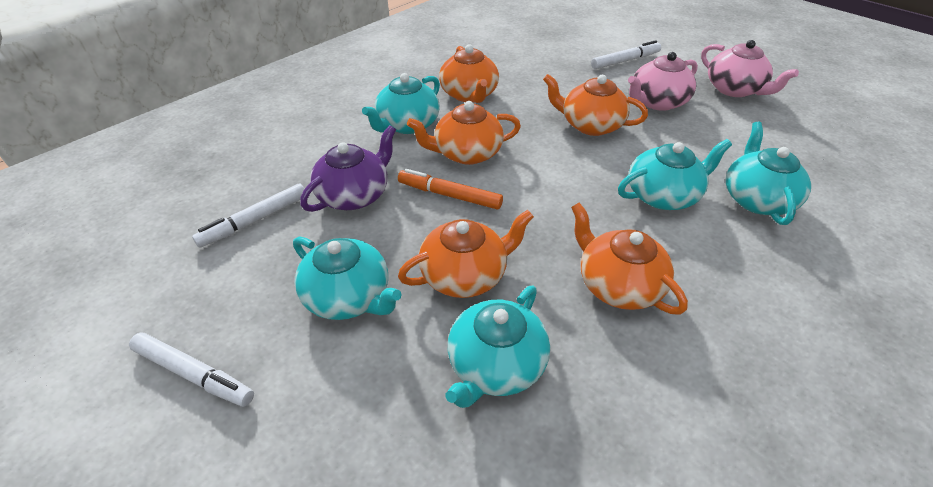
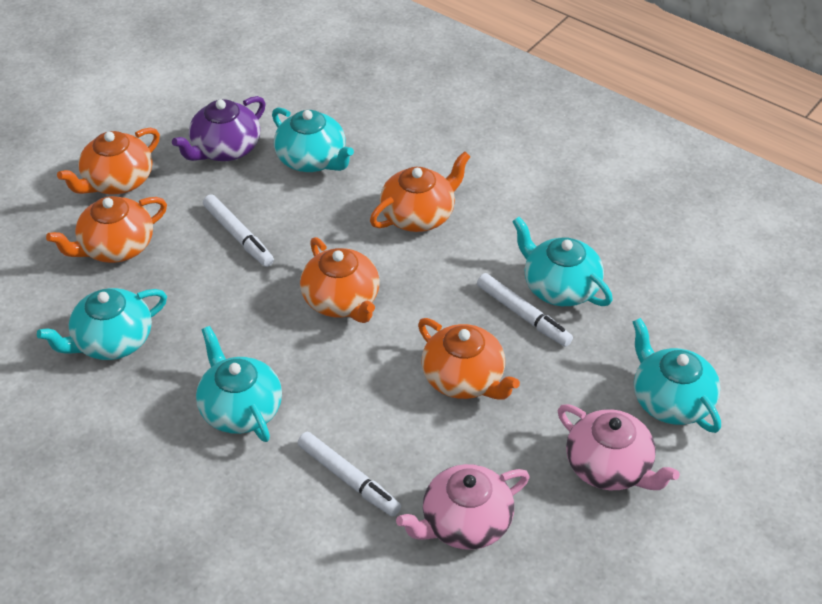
orange marker: 1 -> 0

